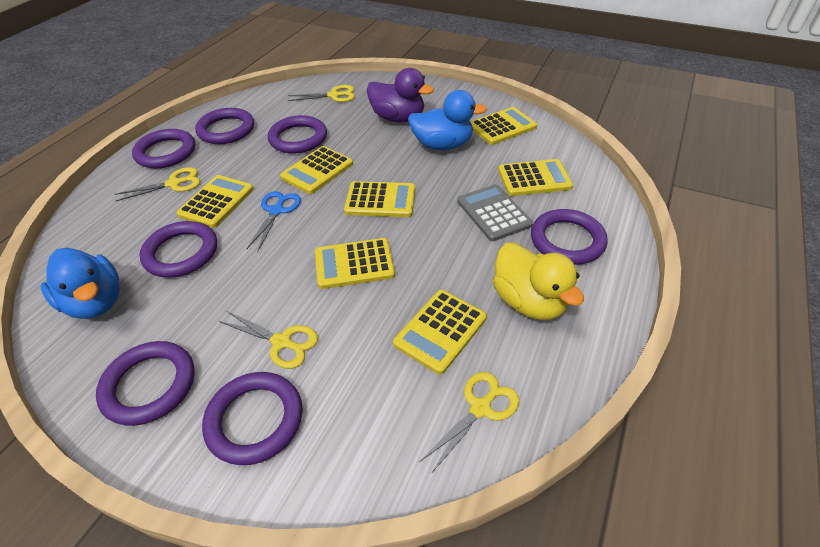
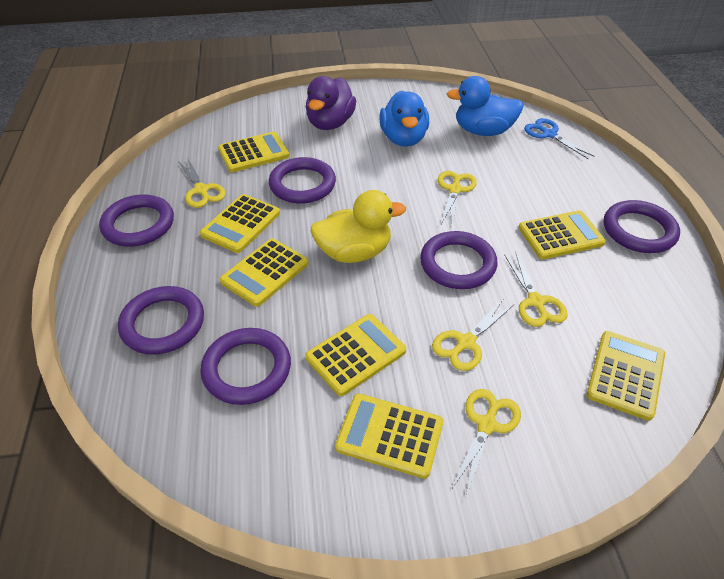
grey calculator: 1 -> 0
purple ring: 7 -> 6
yellow scissors: 4 -> 5

